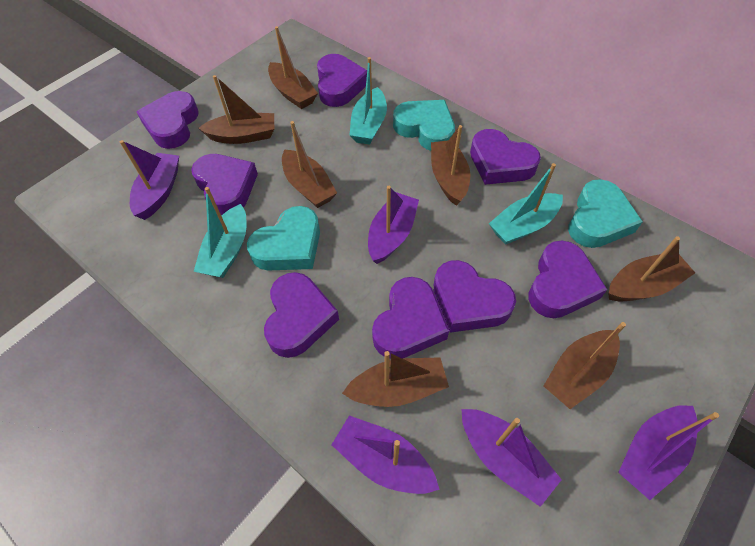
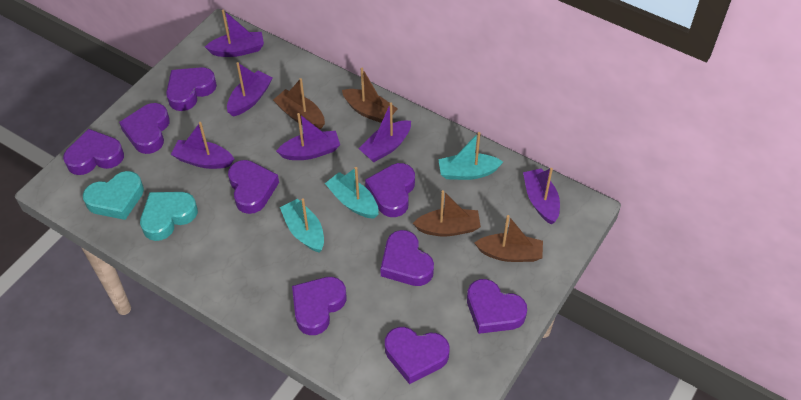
brown boat: 7 -> 4
purple boat: 5 -> 6
purple heart: 8 -> 9
turquoise heart: 3 -> 2

